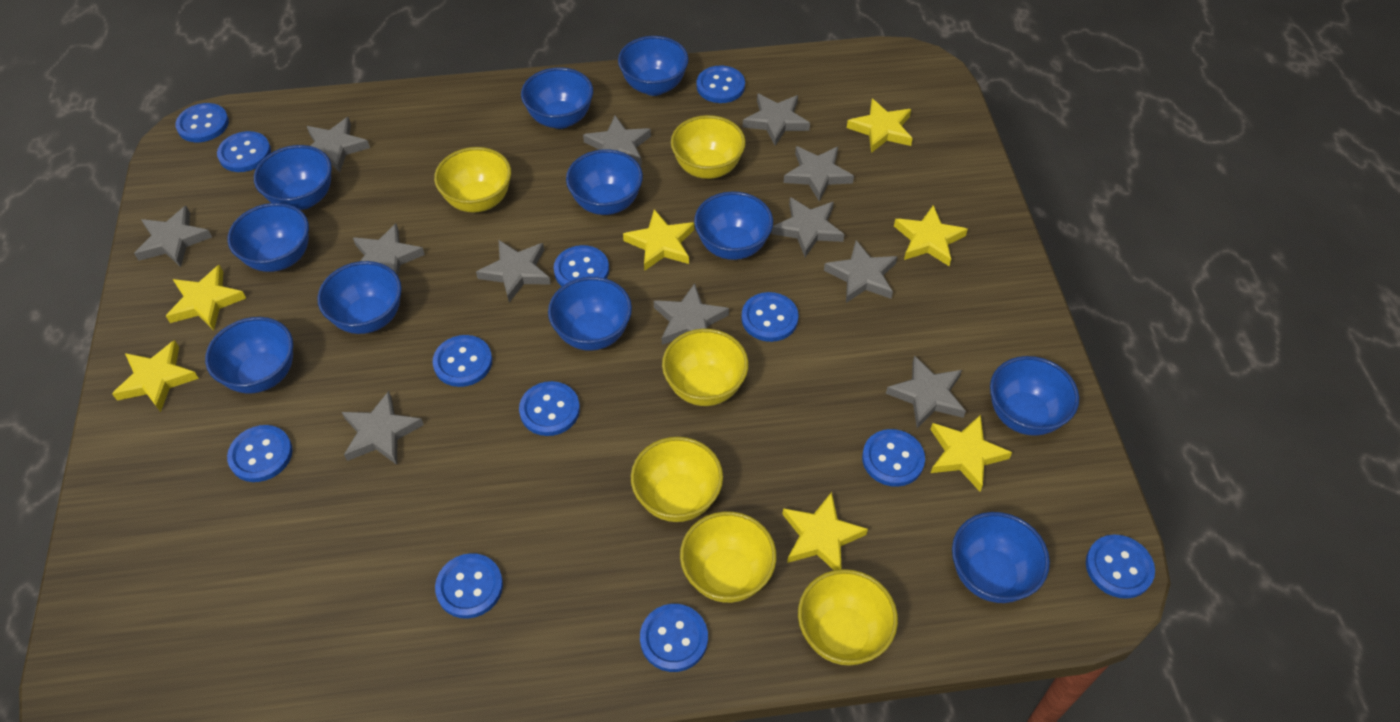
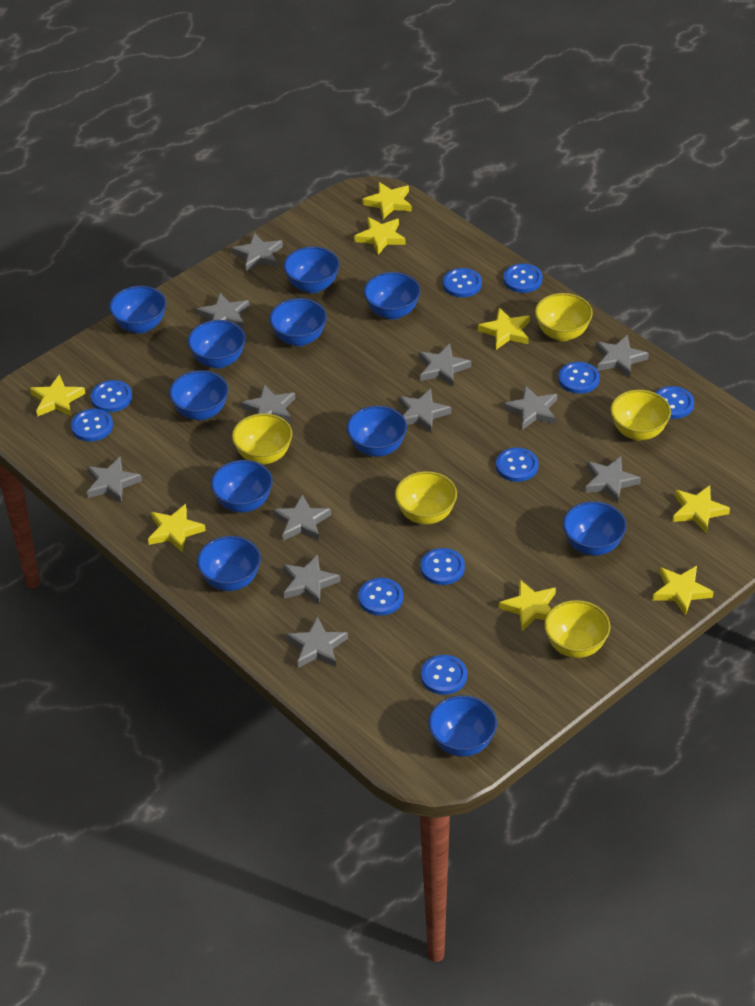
blue button: 12 -> 10
yellow bowl: 6 -> 5
yellow star: 7 -> 8

